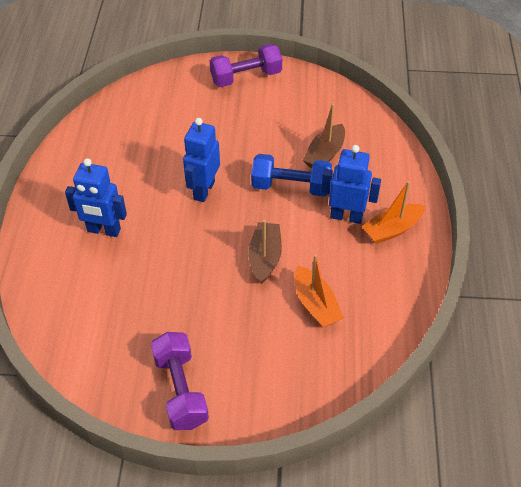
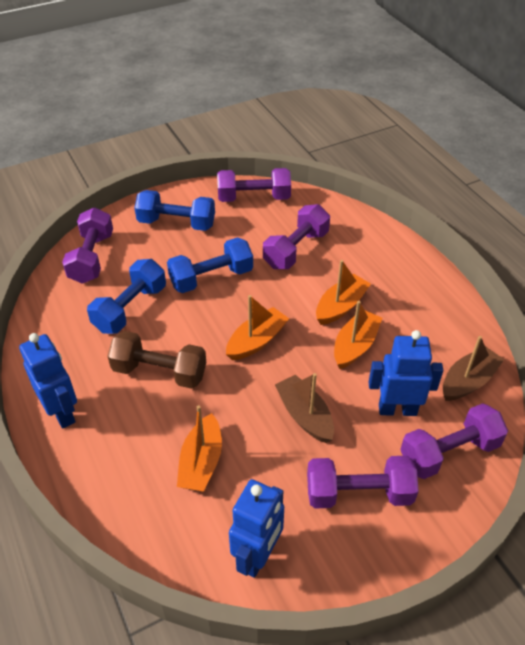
blue dumbbell: 1 -> 3
brown dumbbell: 0 -> 1
orange boat: 2 -> 4
purple dumbbell: 2 -> 5

